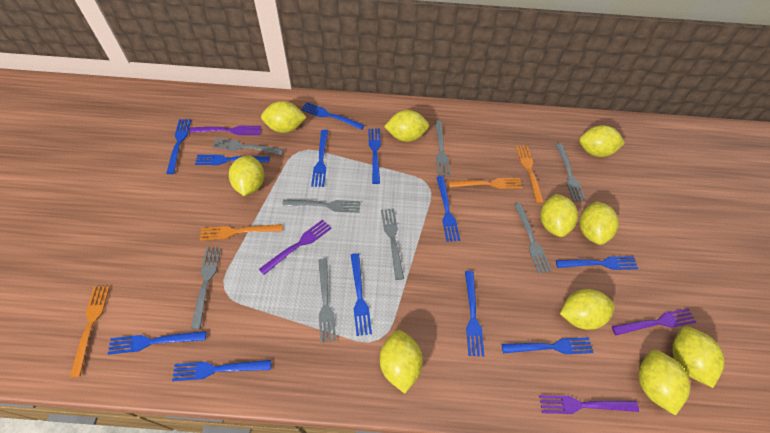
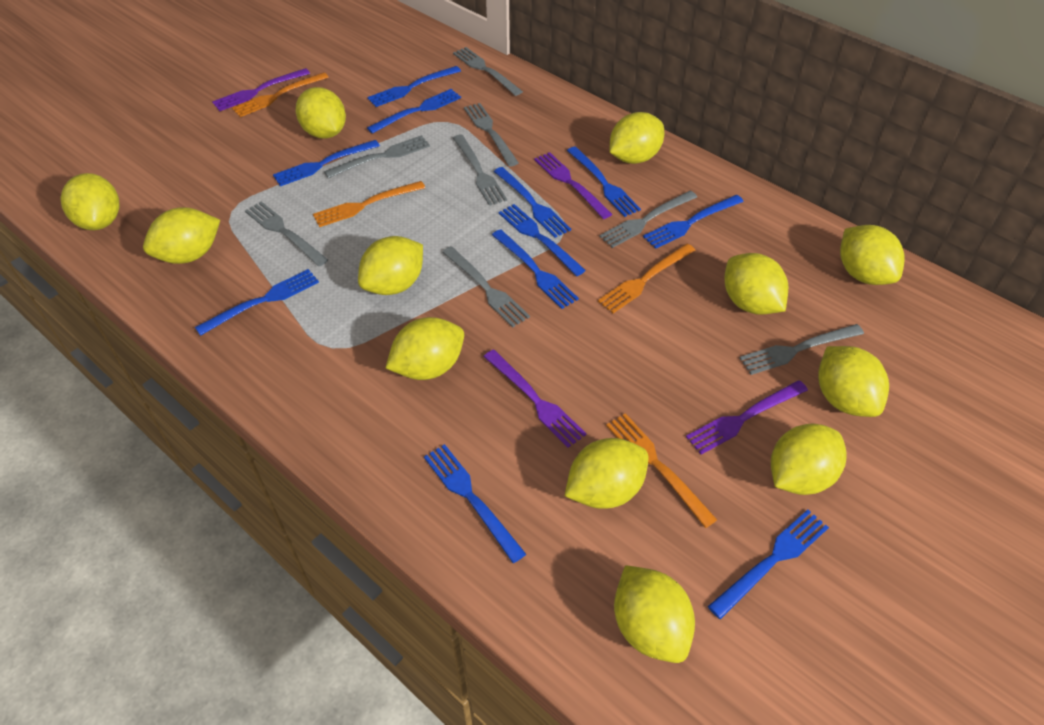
blue fork: 12 -> 11
yellow lemon: 10 -> 12

